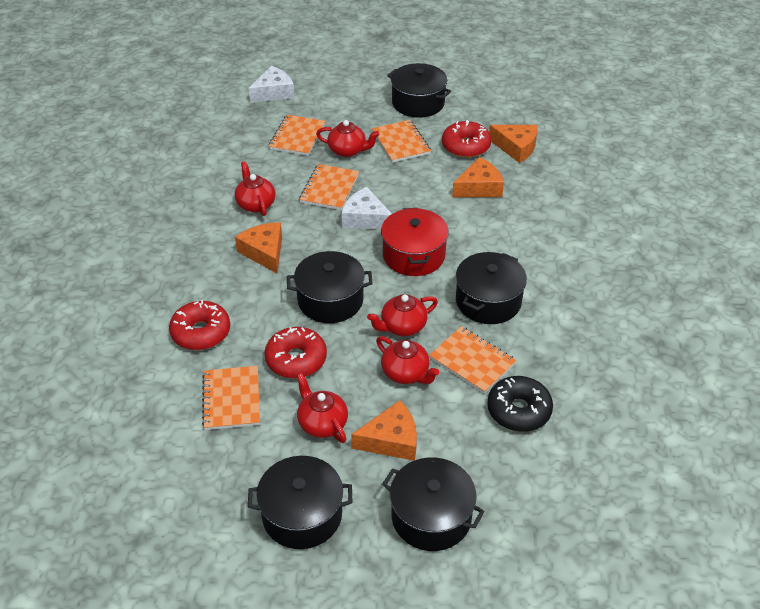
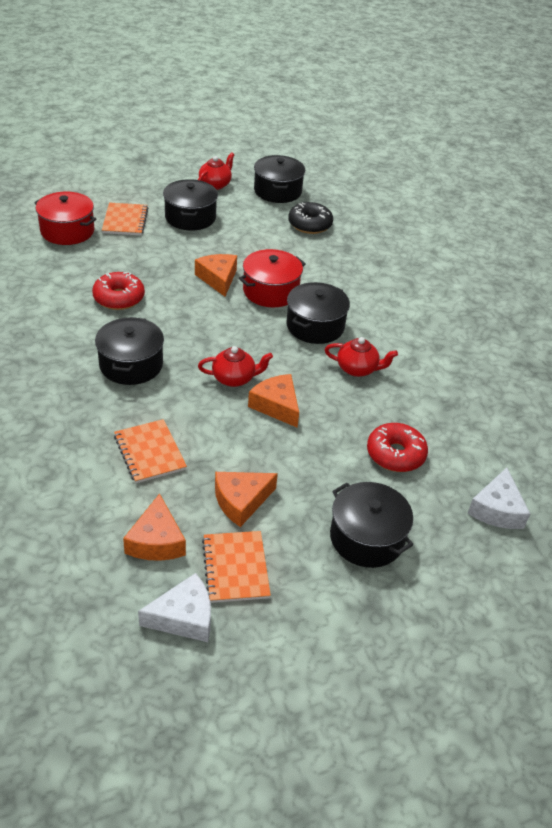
orange notebook: 5 -> 3
red donut: 3 -> 2
red pot: 1 -> 2
red teapot: 5 -> 3

